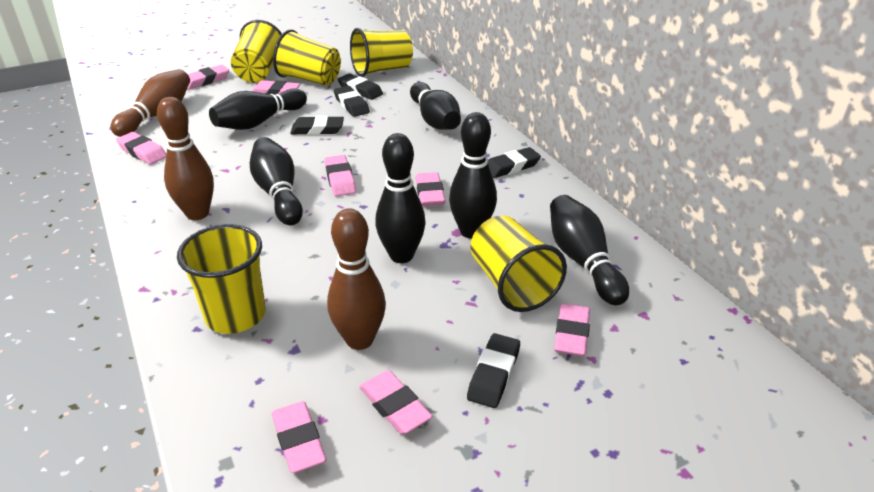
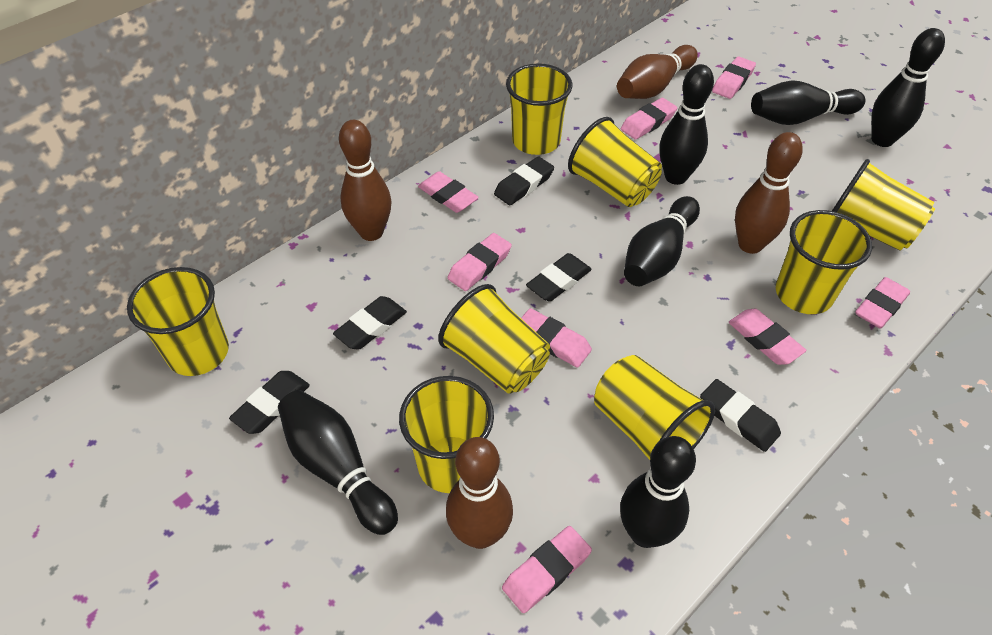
brown bowling pin: 3 -> 4
yellow cup: 5 -> 8

